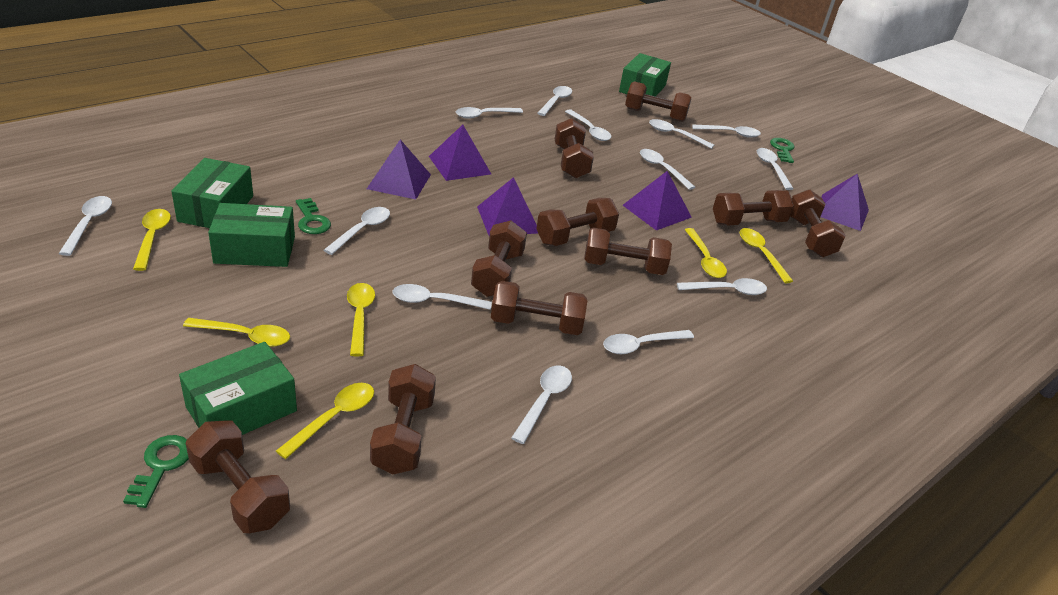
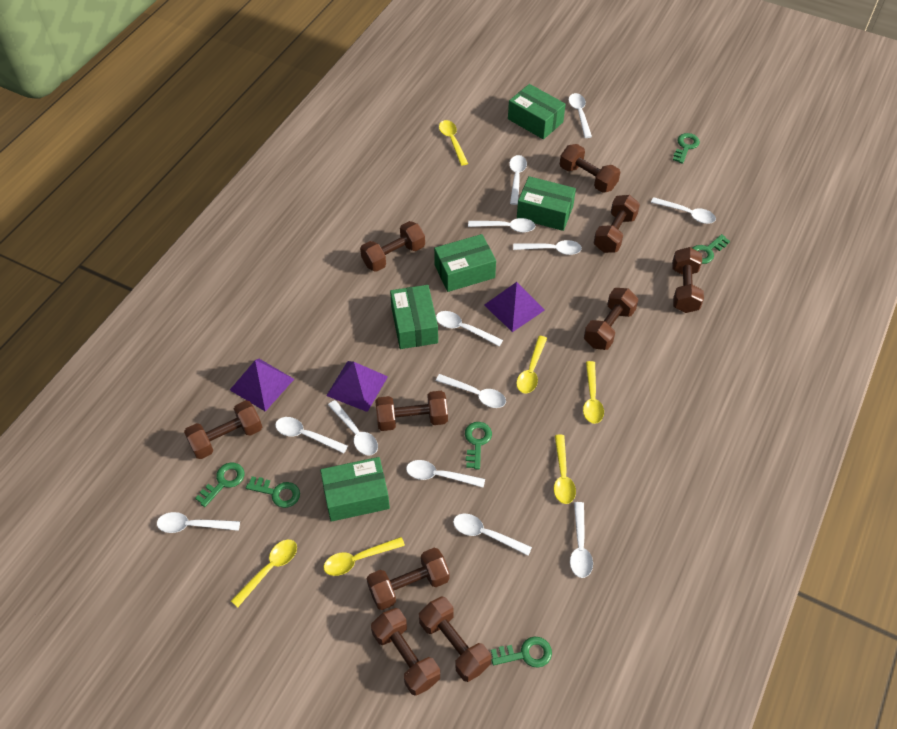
green box: 4 -> 5
green key: 3 -> 6
purple pyramid: 5 -> 3

